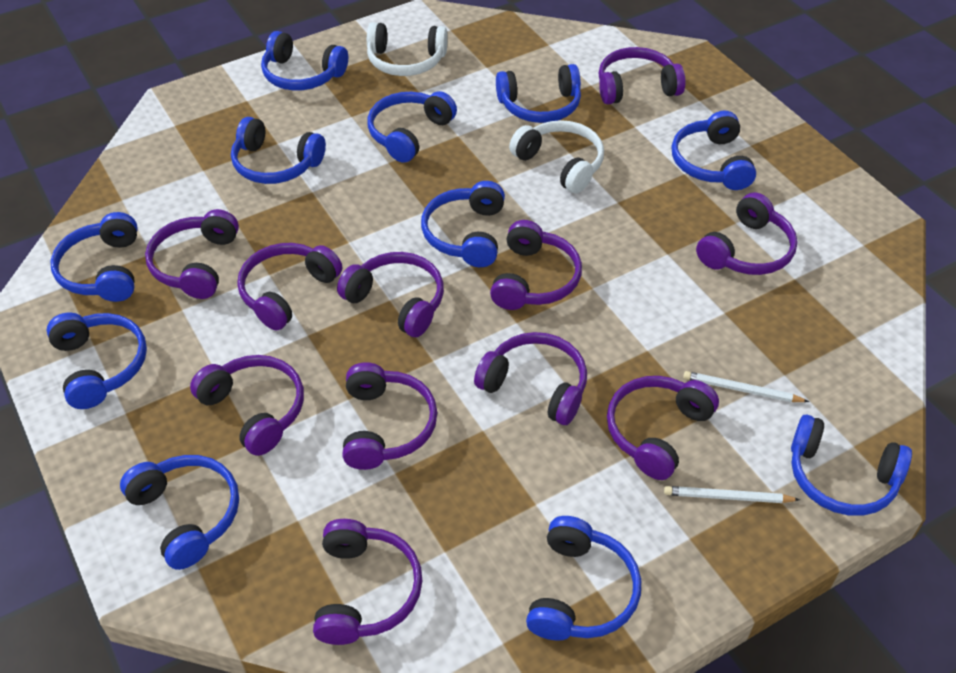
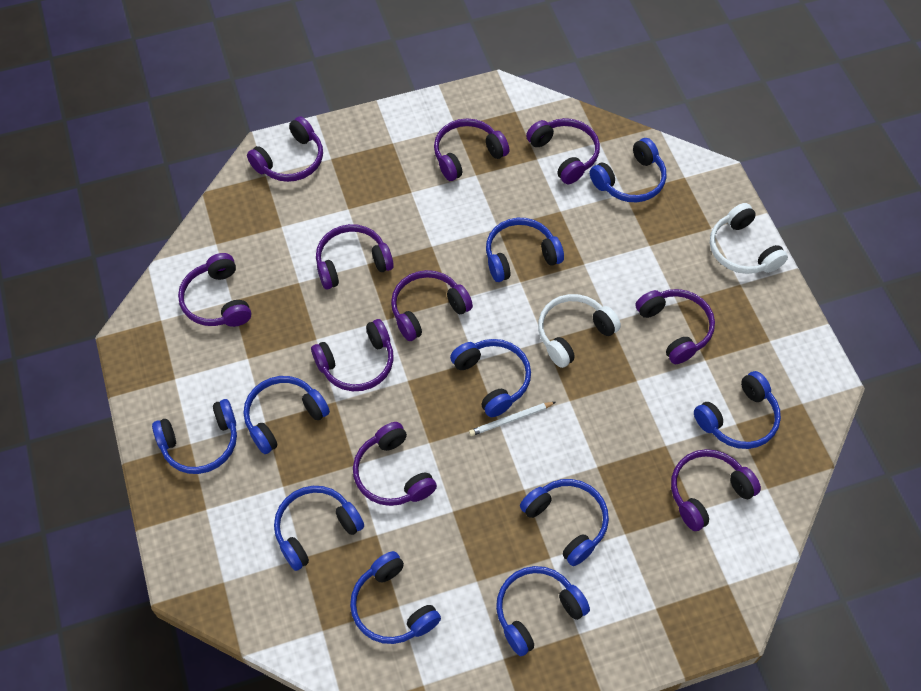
blue headphones: 11 -> 10
purple headphones: 11 -> 10
white pencil: 2 -> 1

